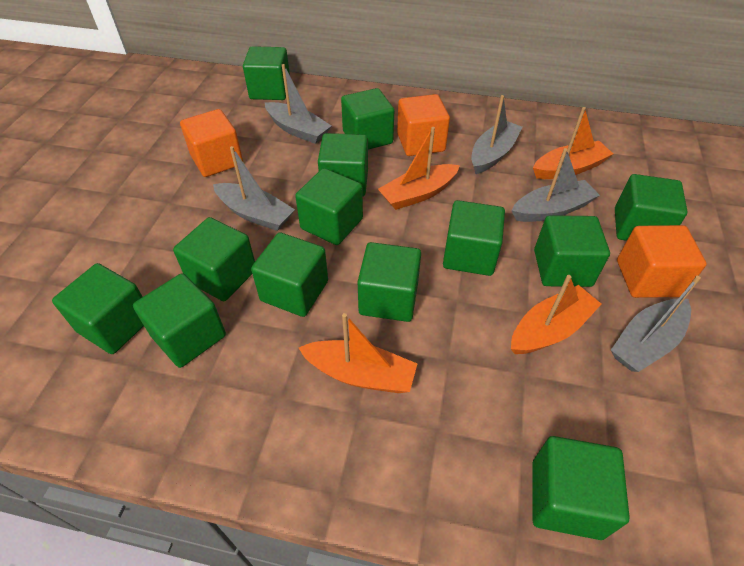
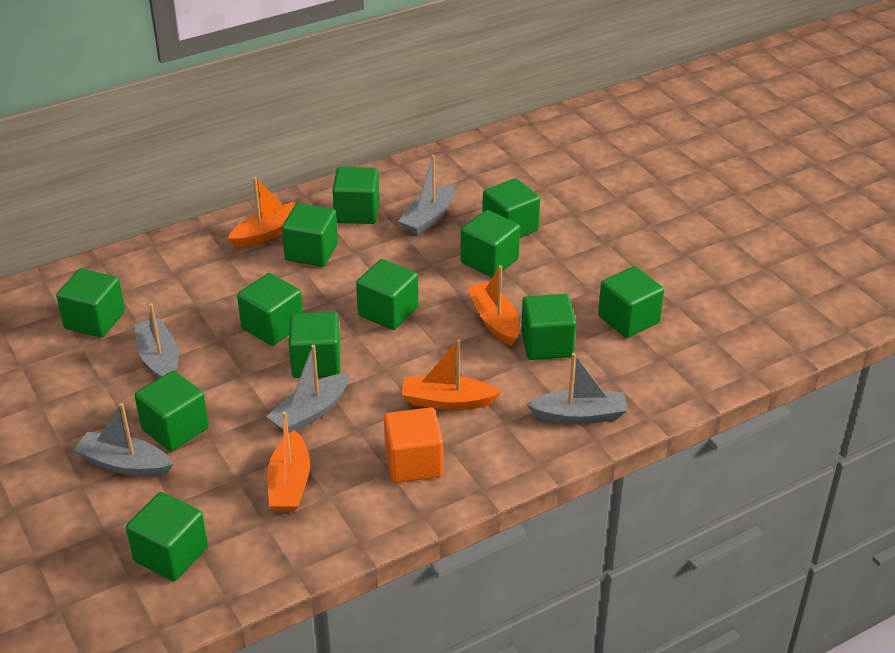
green cube: 13 -> 12
orange cube: 3 -> 1

